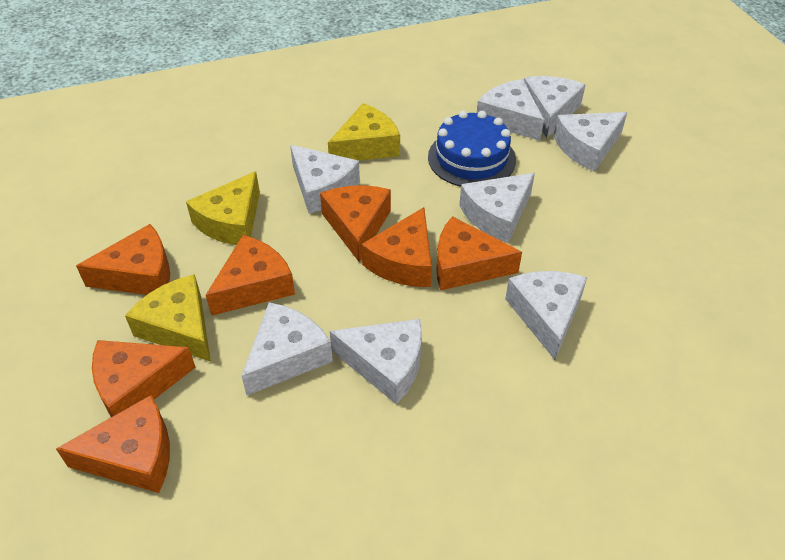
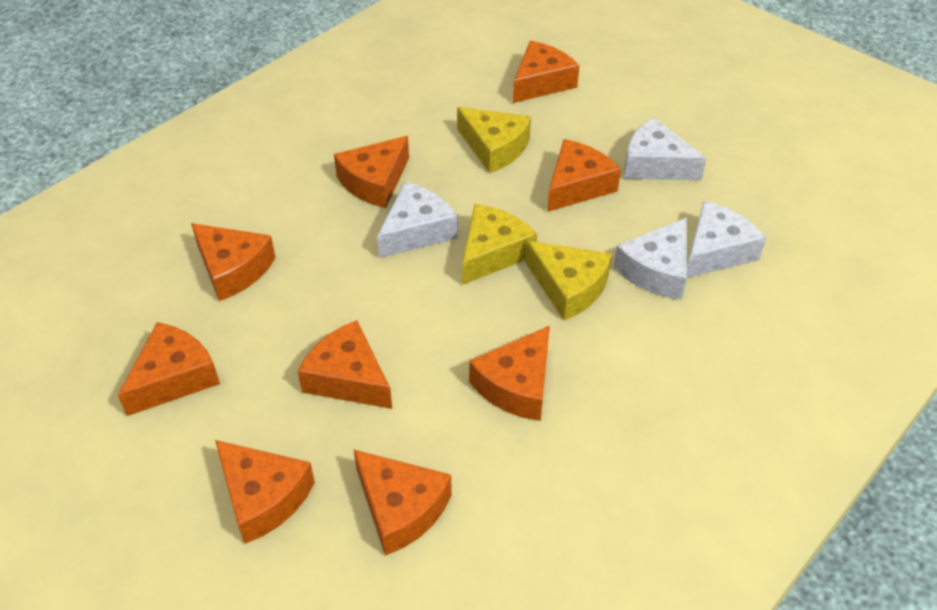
blue cake: 1 -> 0
orange cheese: 7 -> 9
white cheese: 8 -> 4

